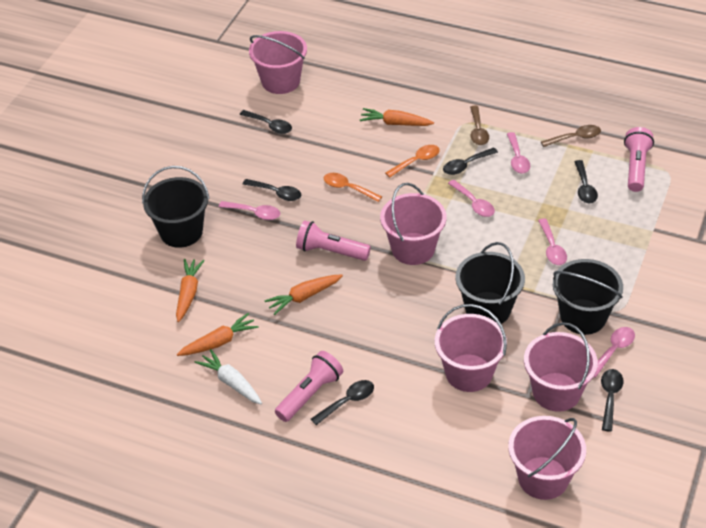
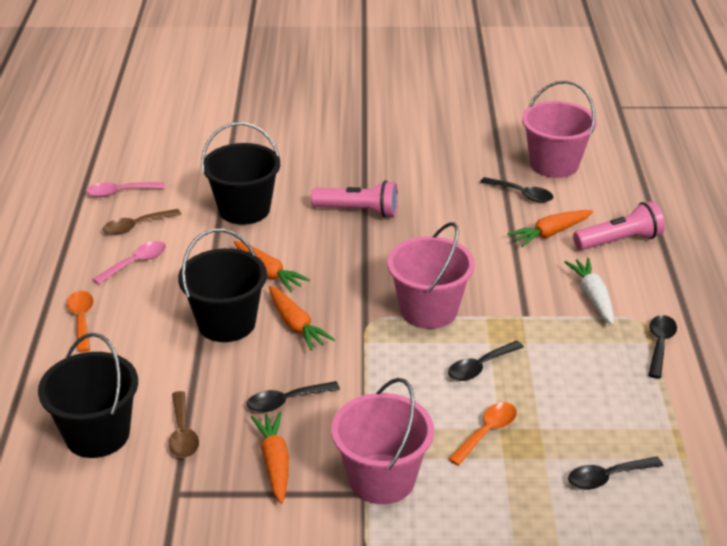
black spoon: 6 -> 5
pink bucket: 5 -> 3
pink flashlight: 3 -> 2
pink spoon: 5 -> 2

